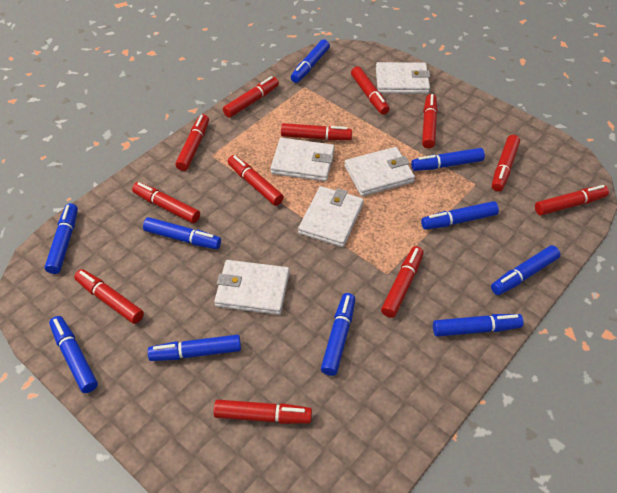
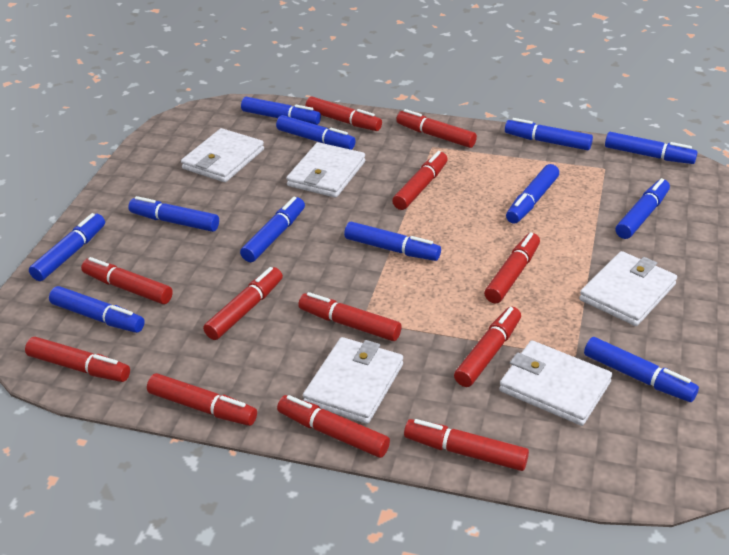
blue marker: 10 -> 12

